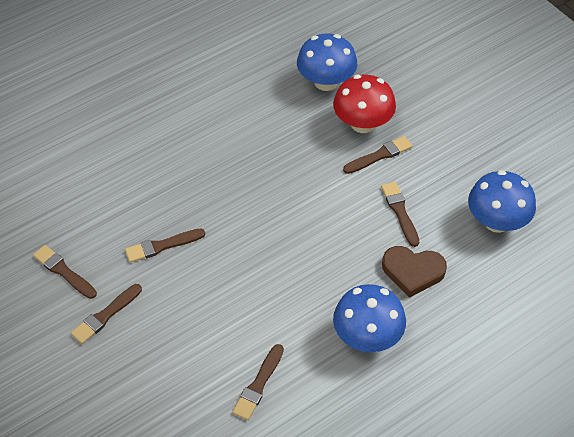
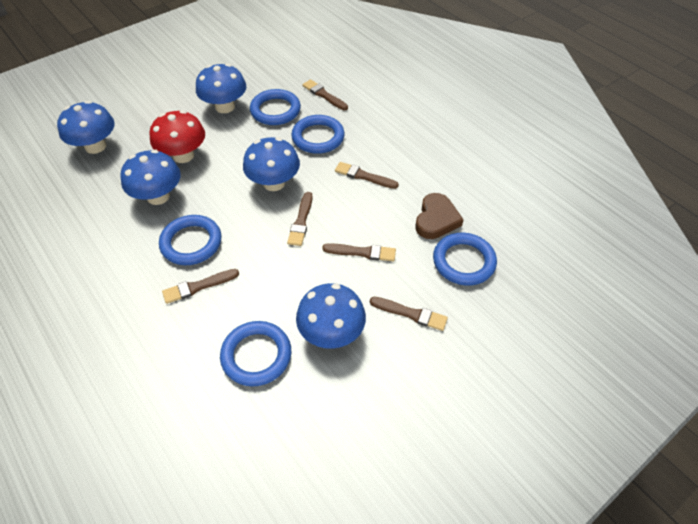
blue mushroom: 3 -> 5
blue ring: 0 -> 5

